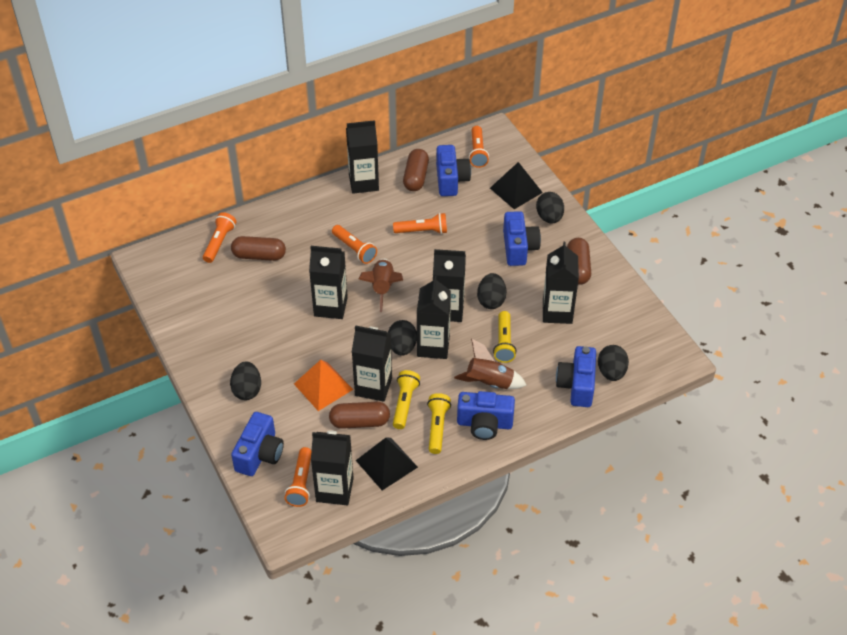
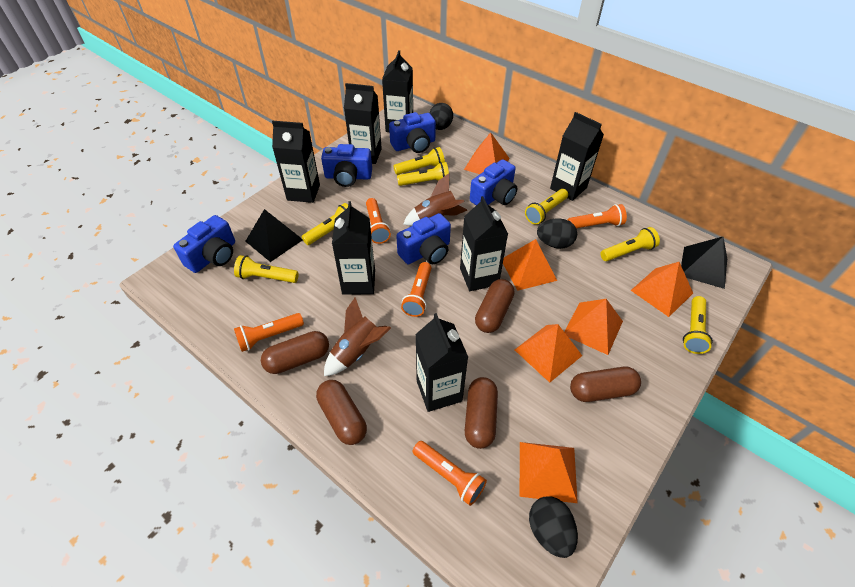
black egg: 5 -> 3
brown capsule: 4 -> 5
orange pyramid: 1 -> 6
yellow flashlight: 3 -> 7

